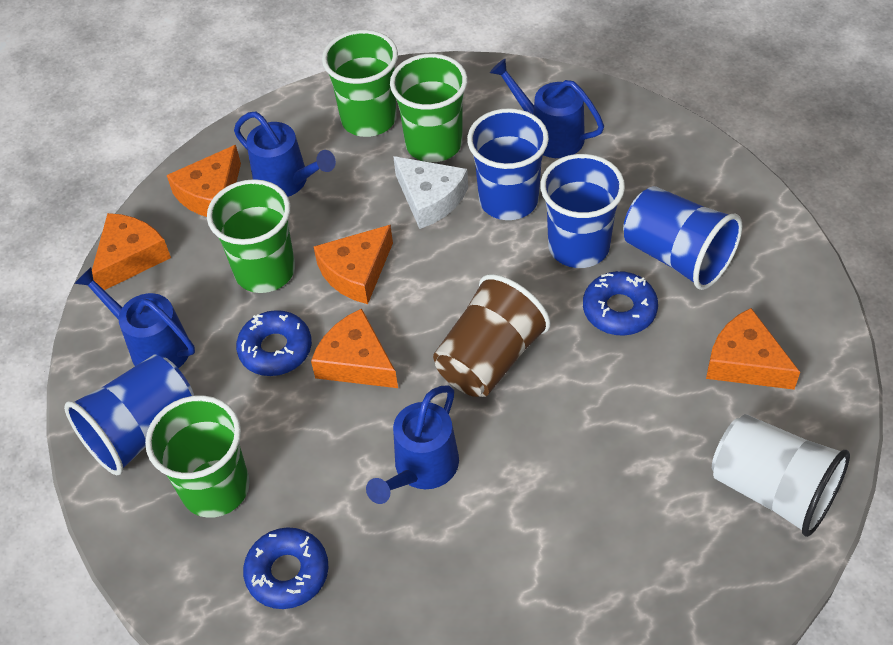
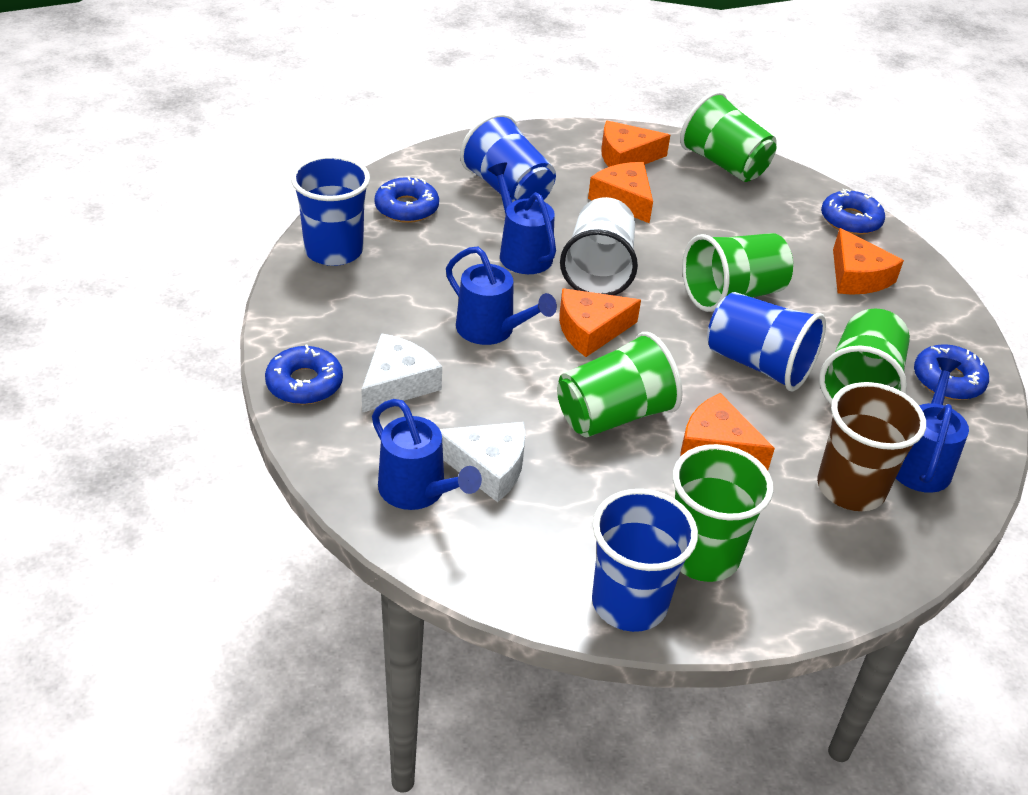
blue donut: 3 -> 4
green cup: 4 -> 5
white cheese: 1 -> 2

